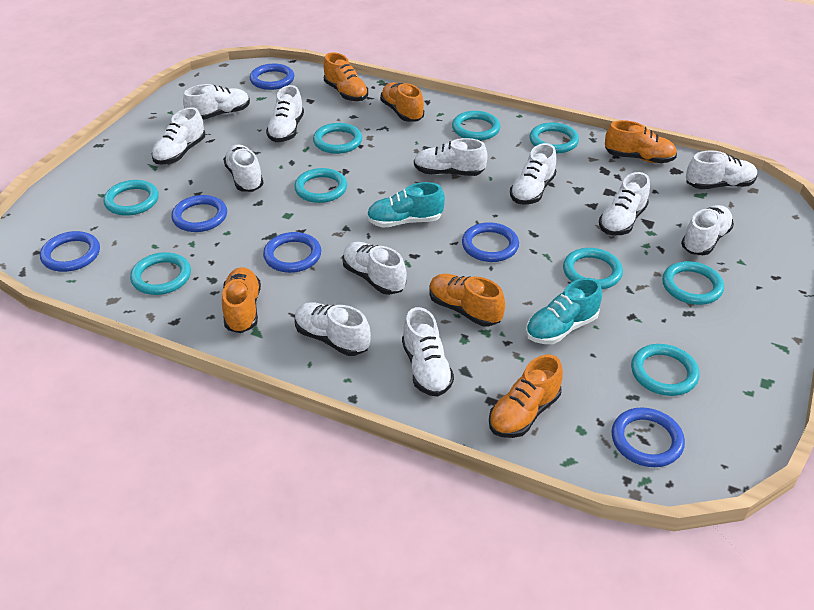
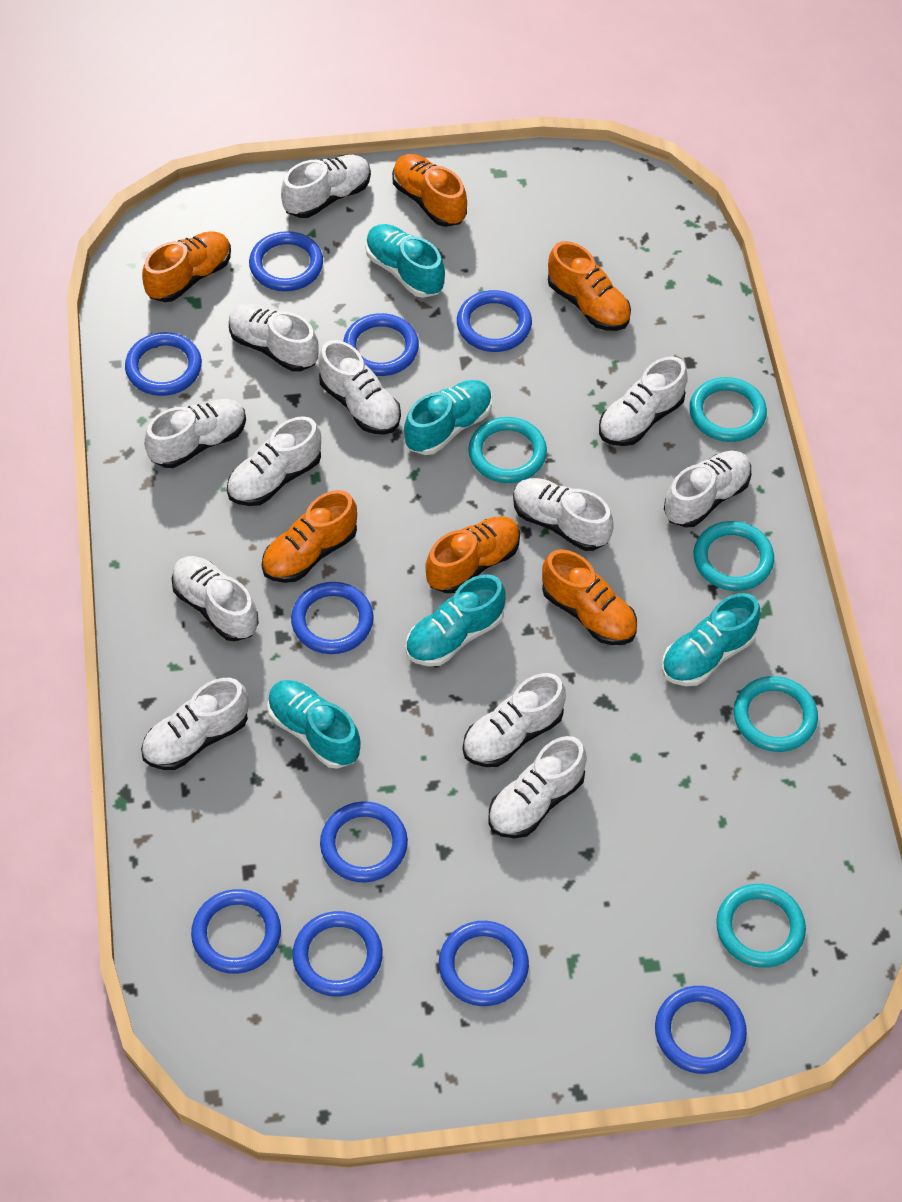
blue ring: 6 -> 10
turquoise ring: 9 -> 5
turquoise shoe: 2 -> 5

